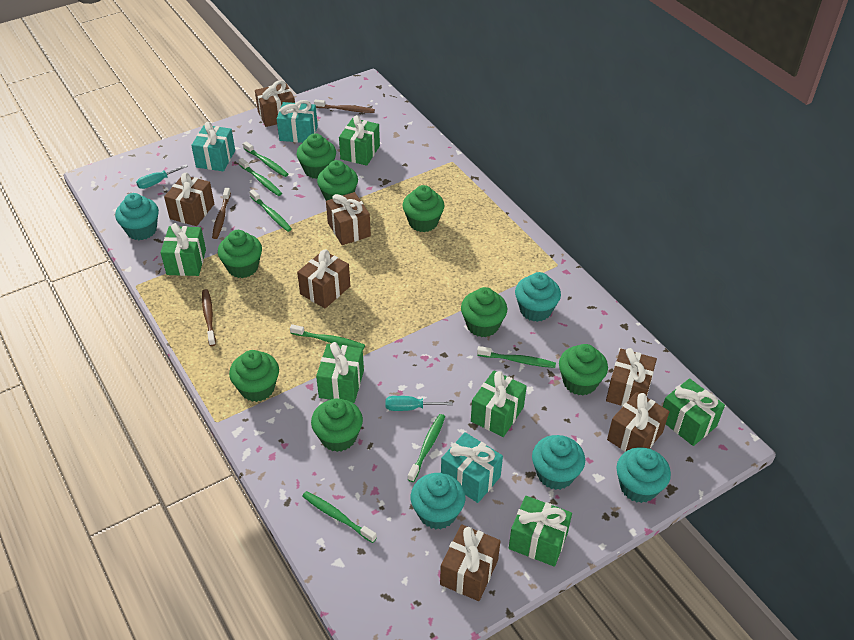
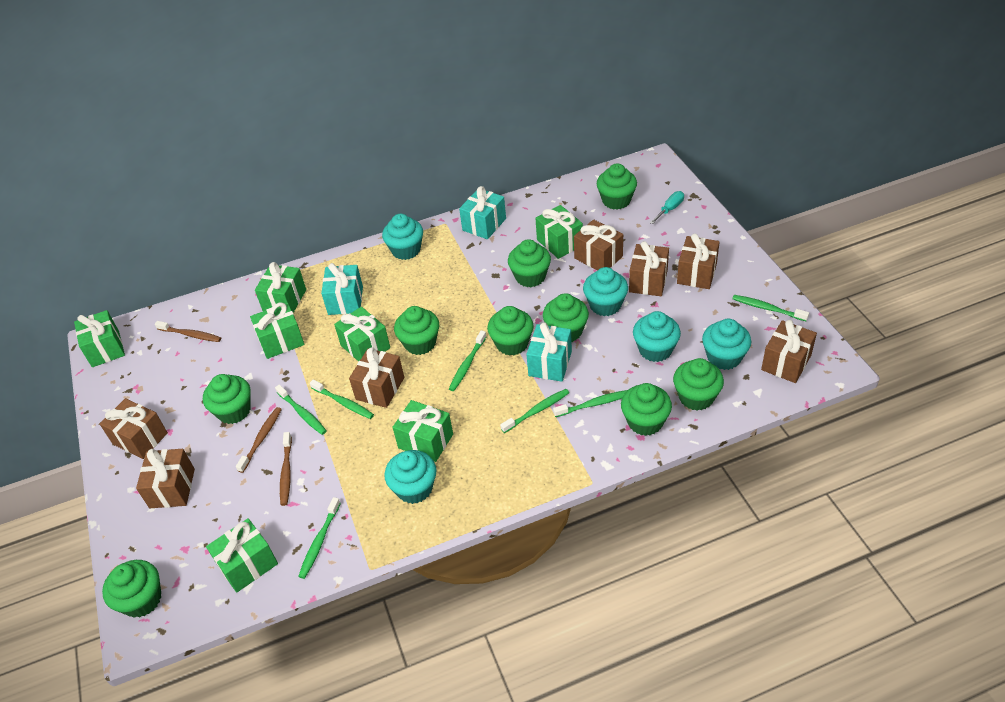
green cupcake: 8 -> 9
green gift: 6 -> 7
turquoise screwdriver: 2 -> 1

